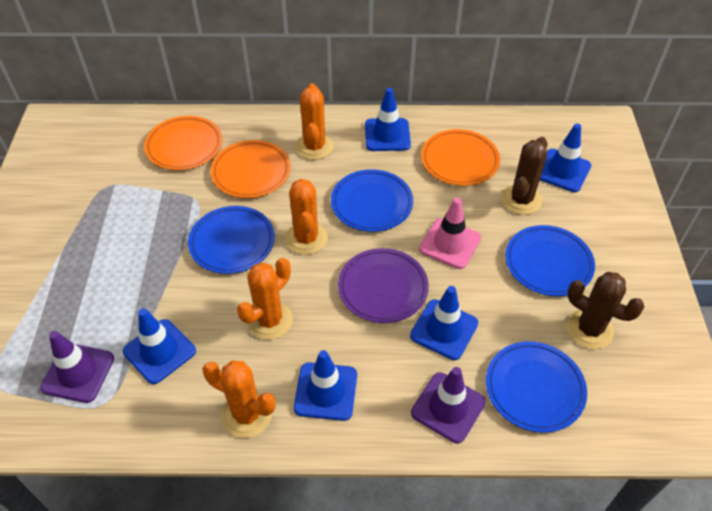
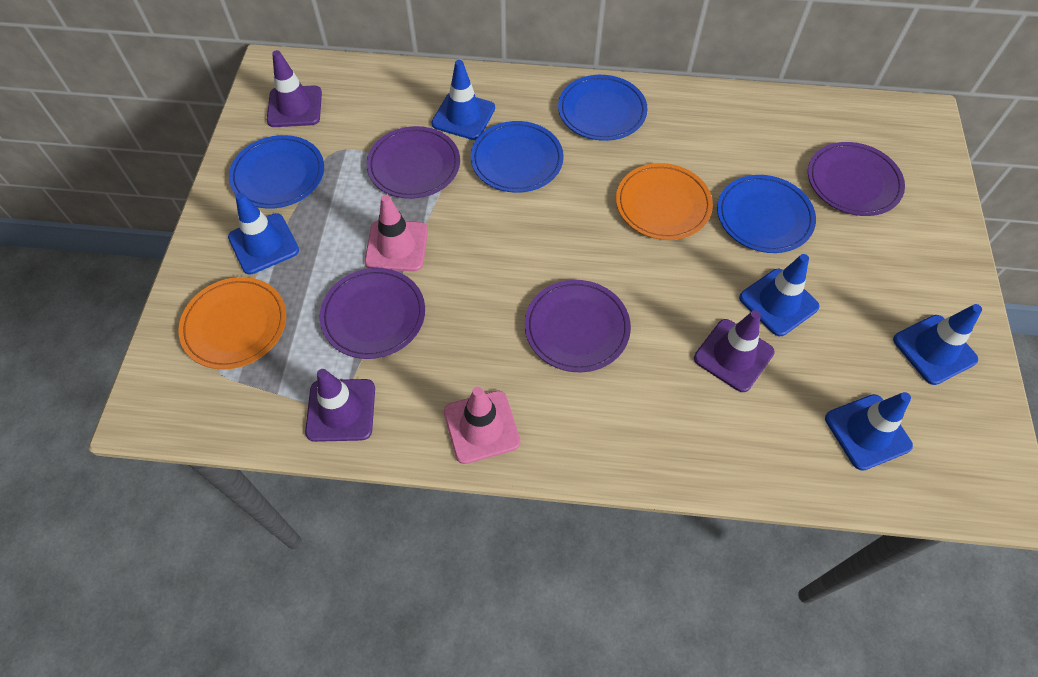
brown cactus: 2 -> 0
orange cactus: 4 -> 0
orange plate: 3 -> 2
pink traffic cone: 1 -> 2
purple plate: 1 -> 4
purple traffic cone: 2 -> 3

